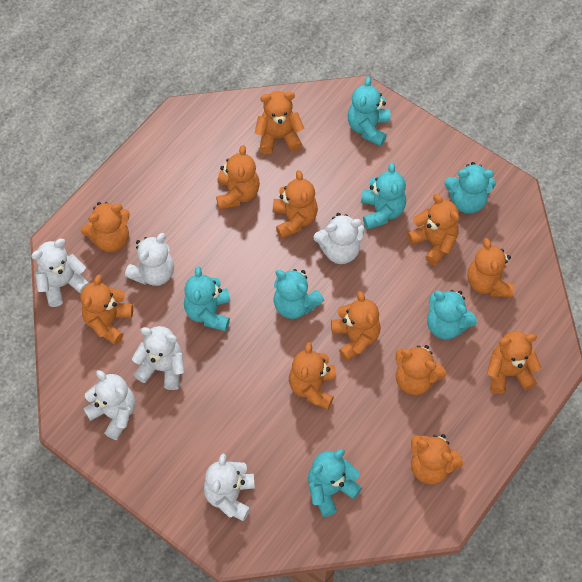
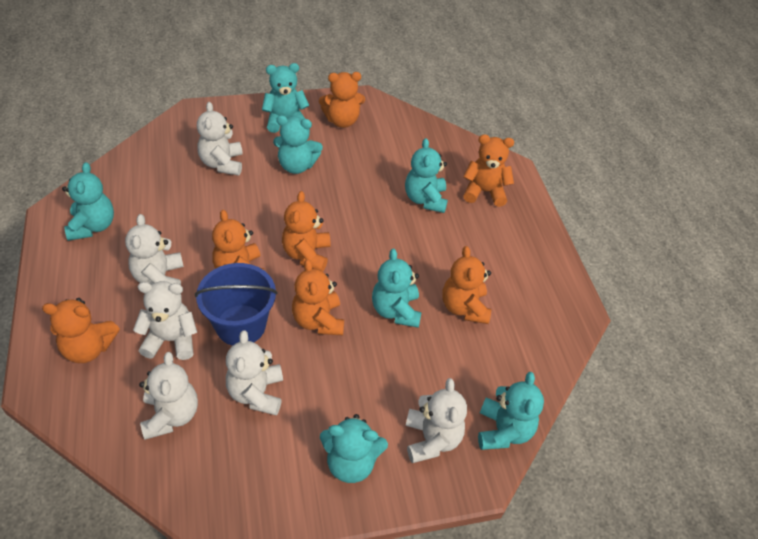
blue bucket: 0 -> 1
orange teddy bear: 12 -> 7

